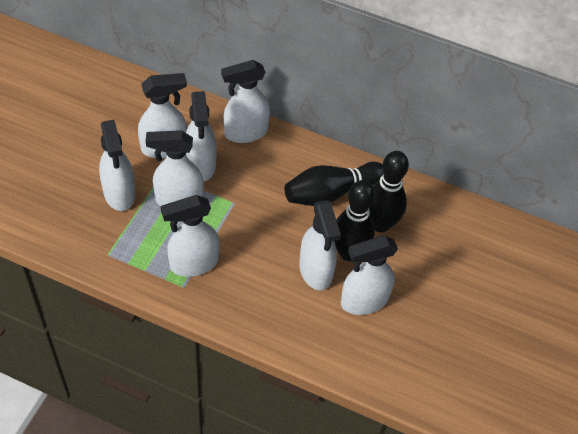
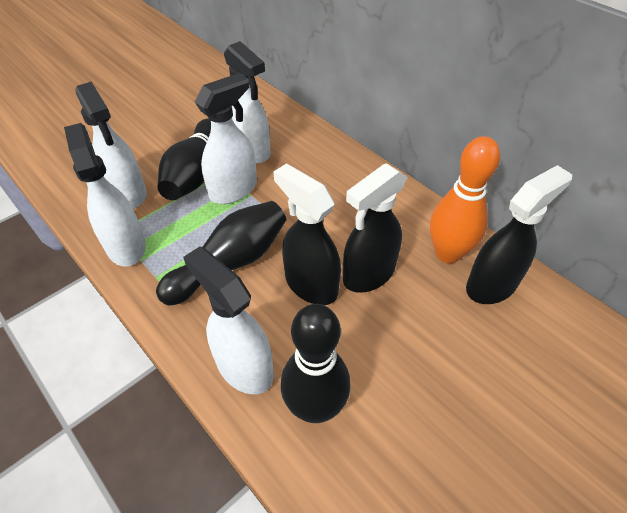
black spray bottle: 0 -> 3
orange bowling pin: 0 -> 1
white spray bottle: 8 -> 5

